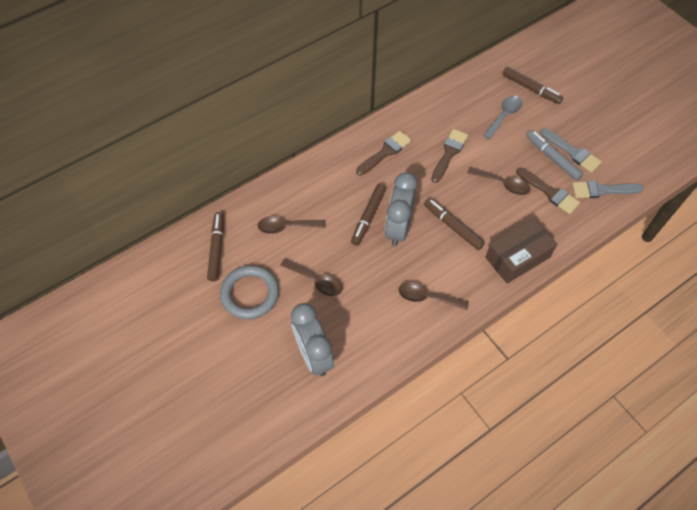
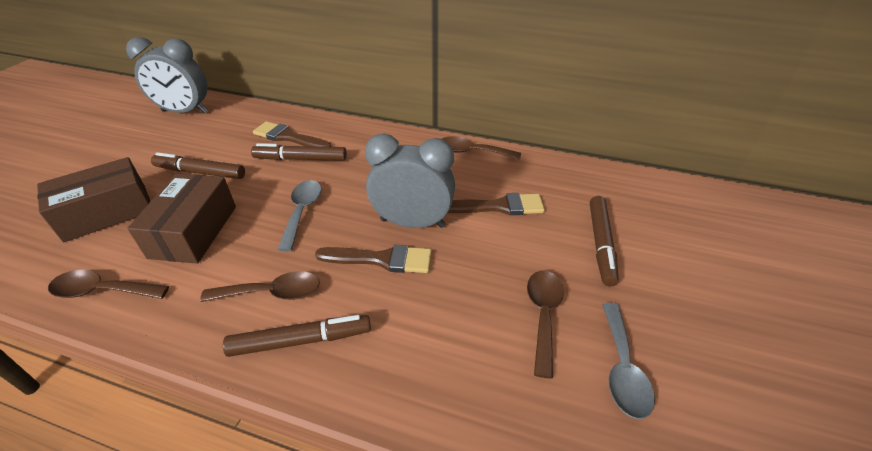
brown box: 1 -> 2
grey brush: 2 -> 0
grey marker: 1 -> 0
grey ring: 1 -> 0
grey spoon: 1 -> 2

